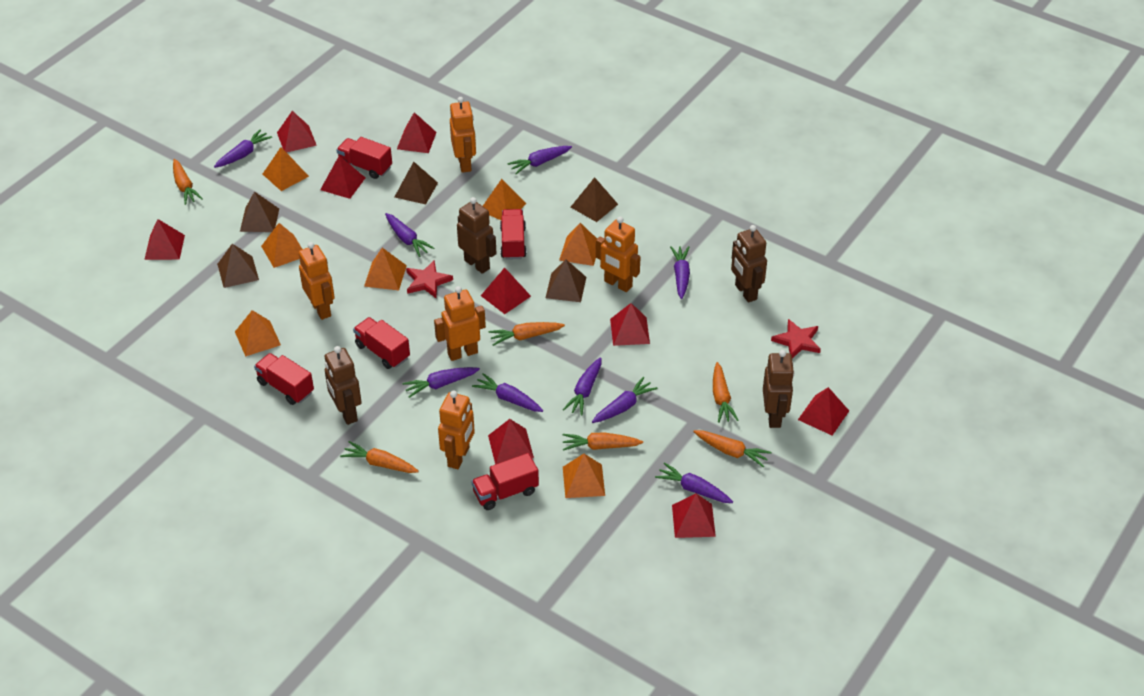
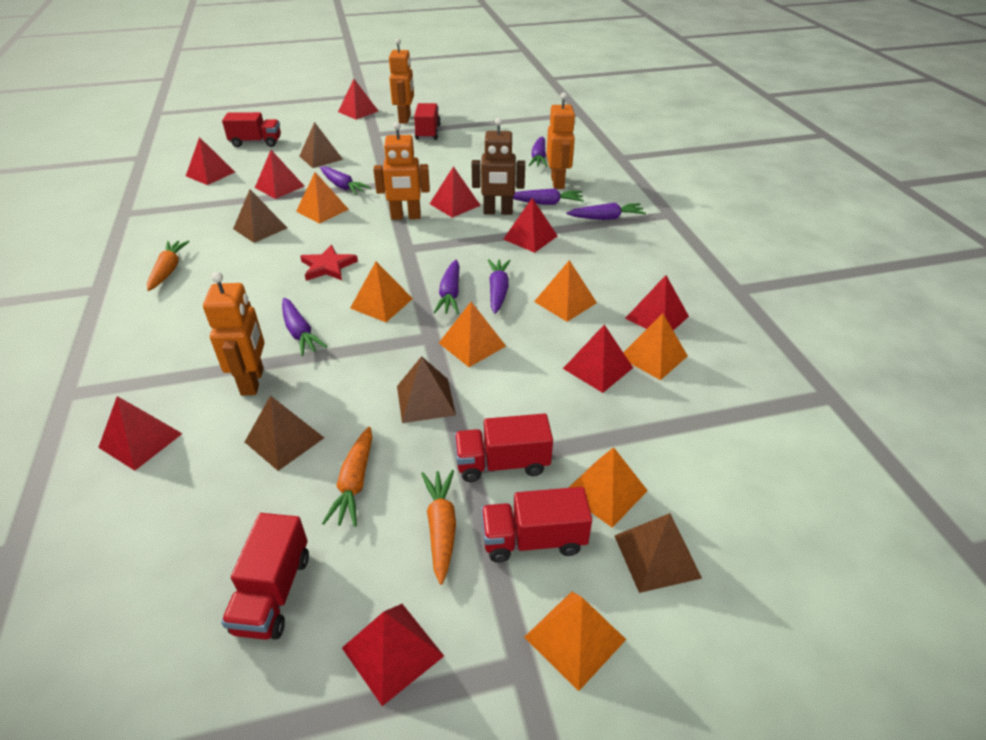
brown robot: 4 -> 1
orange carrot: 6 -> 3
orange robot: 5 -> 4
purple carrot: 9 -> 7
red star: 2 -> 1

